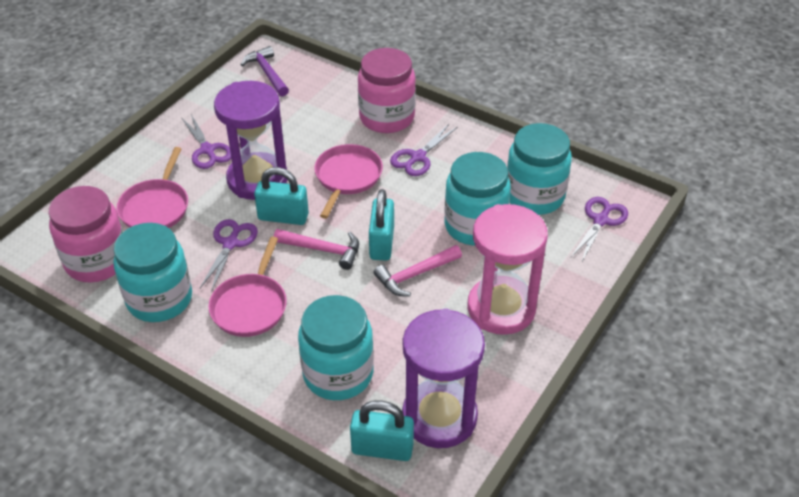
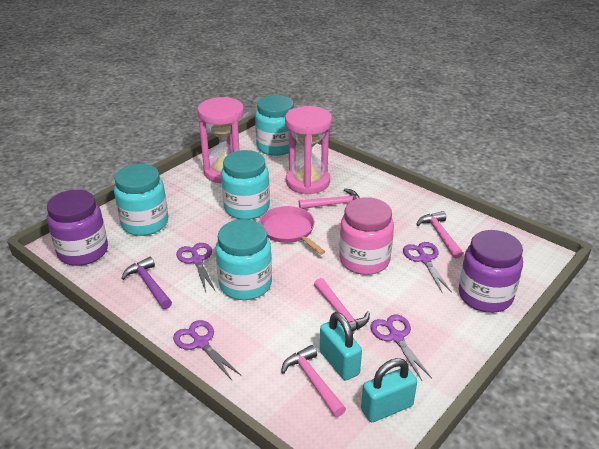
pink hammer: 2 -> 4
pink hourglass: 1 -> 2
pink jar: 2 -> 1
pink pan: 3 -> 1
purple hourglass: 2 -> 0
purple jar: 0 -> 2
turquoise padlock: 3 -> 2

